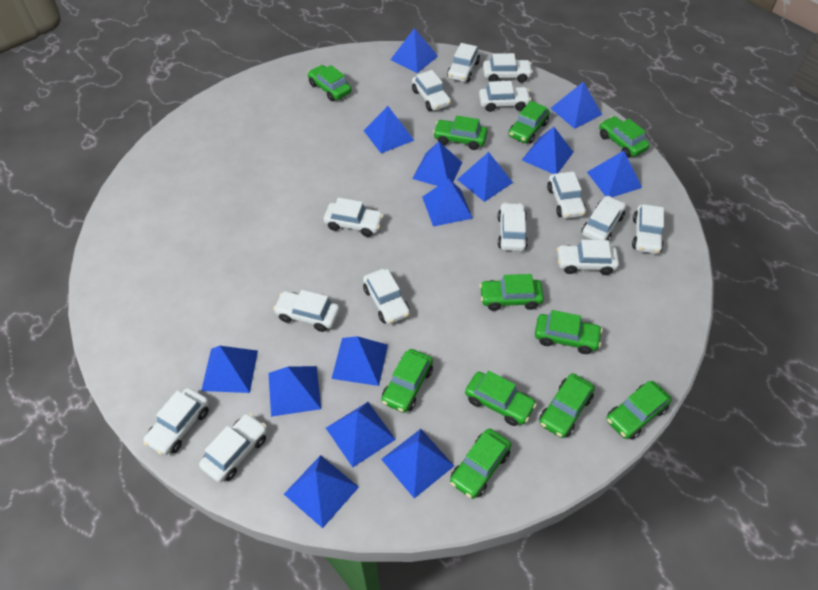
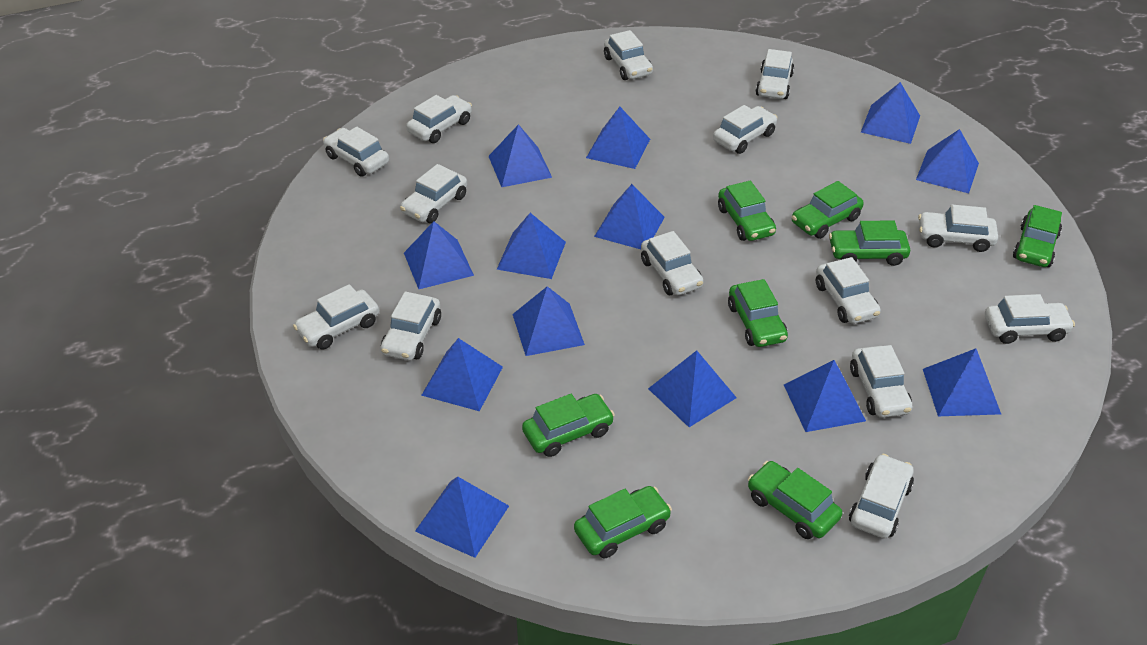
blue pyramid: 14 -> 13
green car: 11 -> 8

